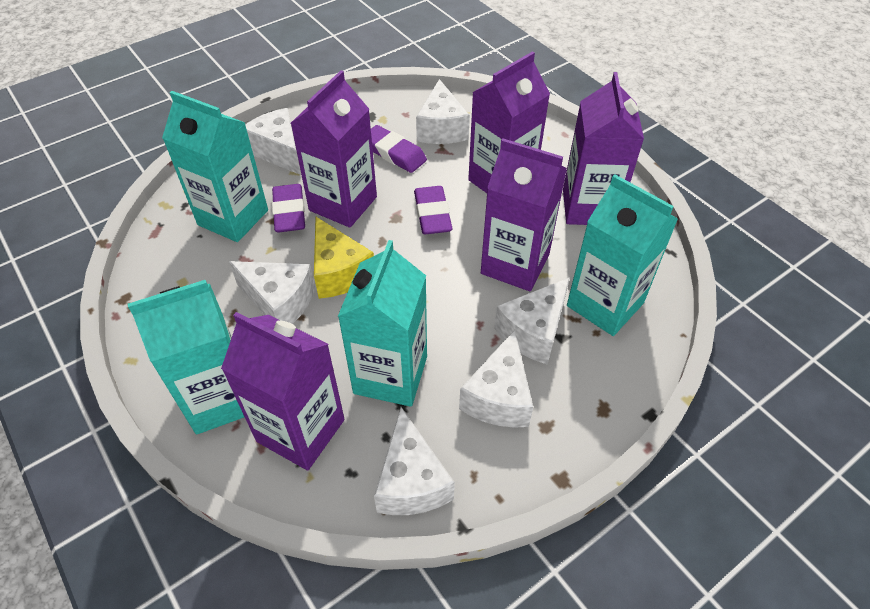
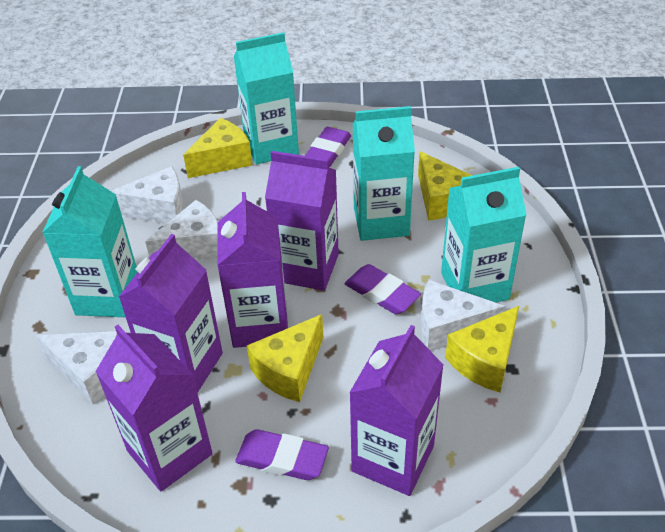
white cheese: 6 -> 4
yellow cheese: 1 -> 4

